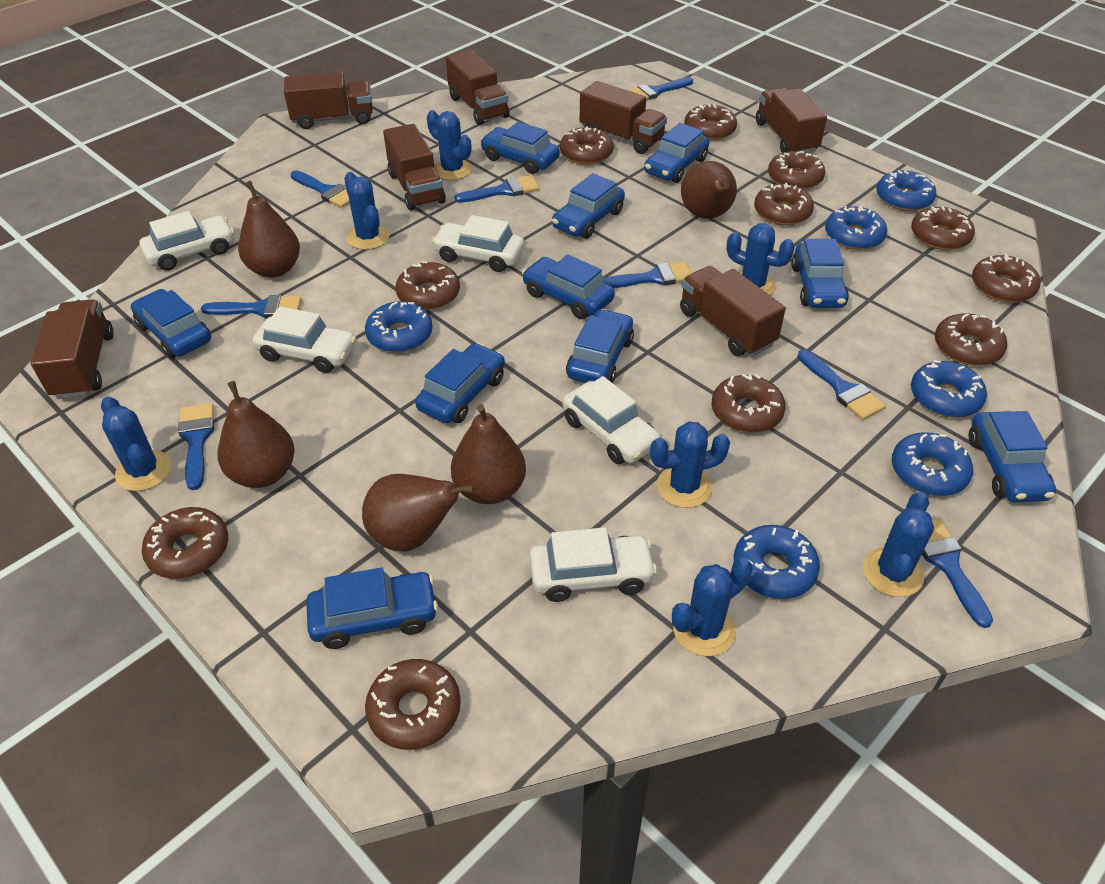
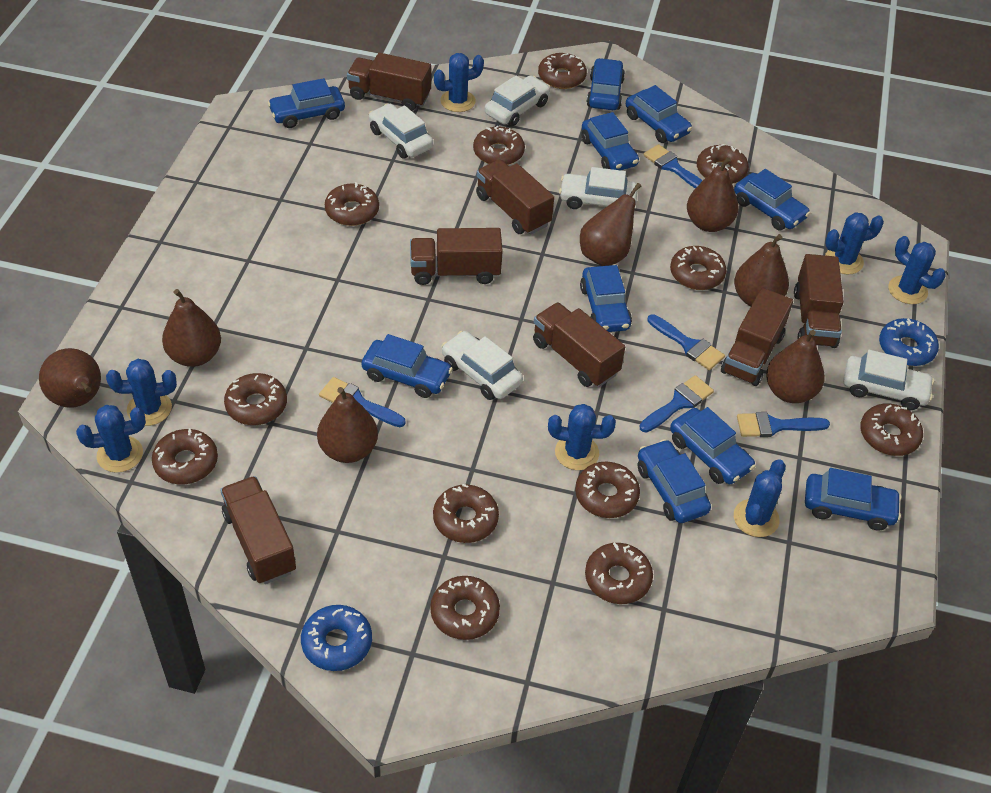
blue brush: 8 -> 5
blue donut: 6 -> 2
brown donut: 11 -> 12
brown pear: 5 -> 7

